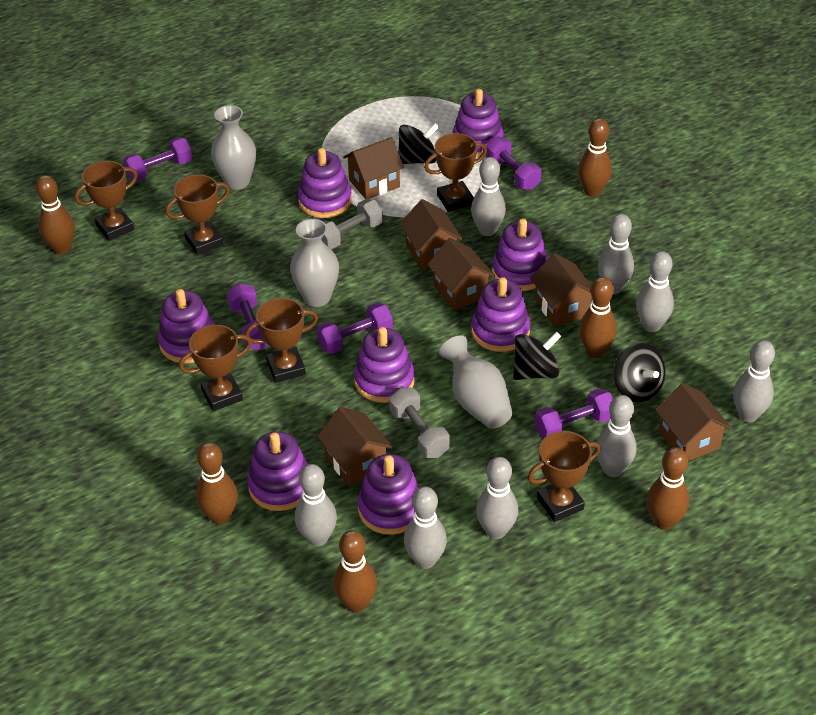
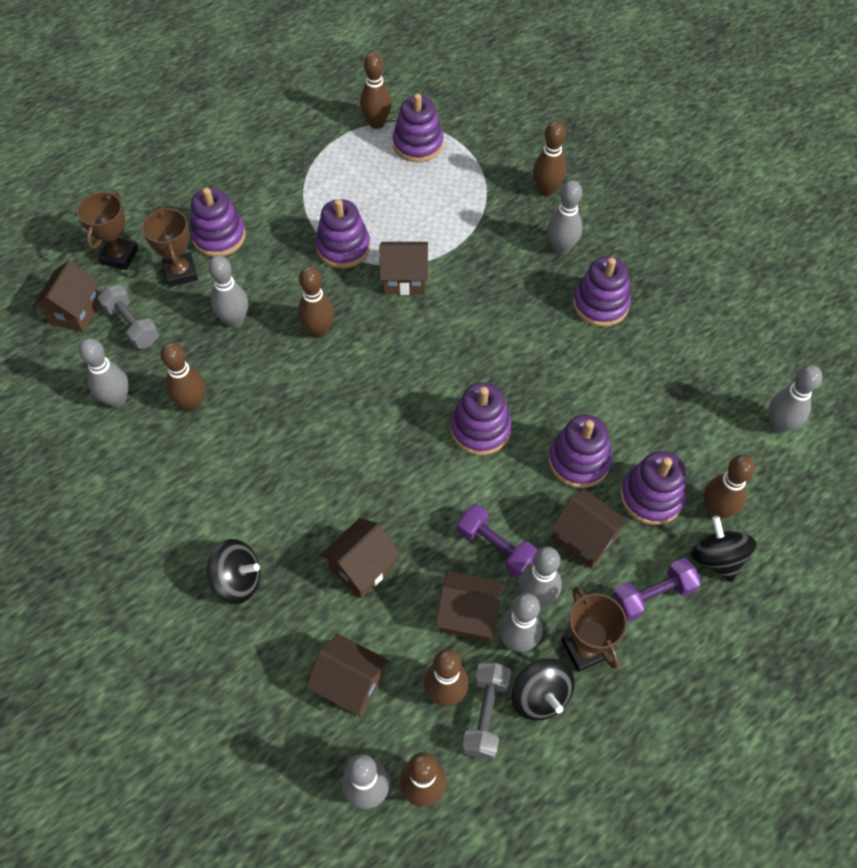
brown bowling pin: 6 -> 7
brown trophy: 6 -> 3
grey bowling pin: 8 -> 7
grey vase: 3 -> 0
purple dumbbell: 5 -> 2
purple stacking toy: 8 -> 7

